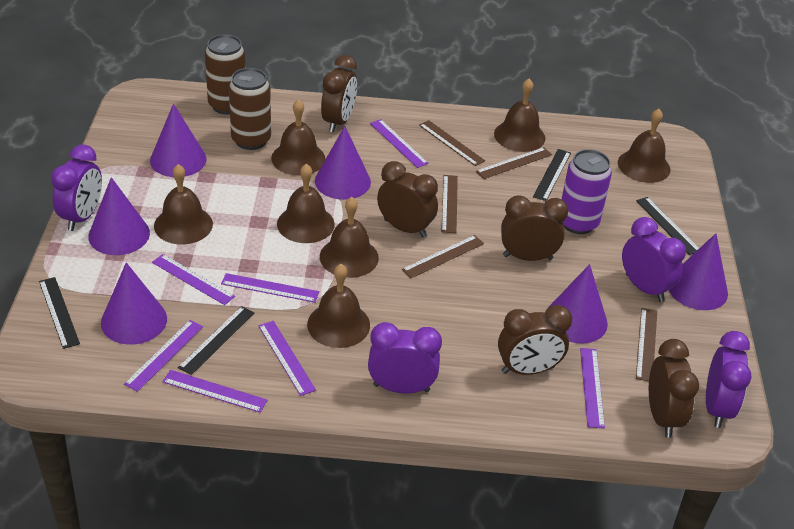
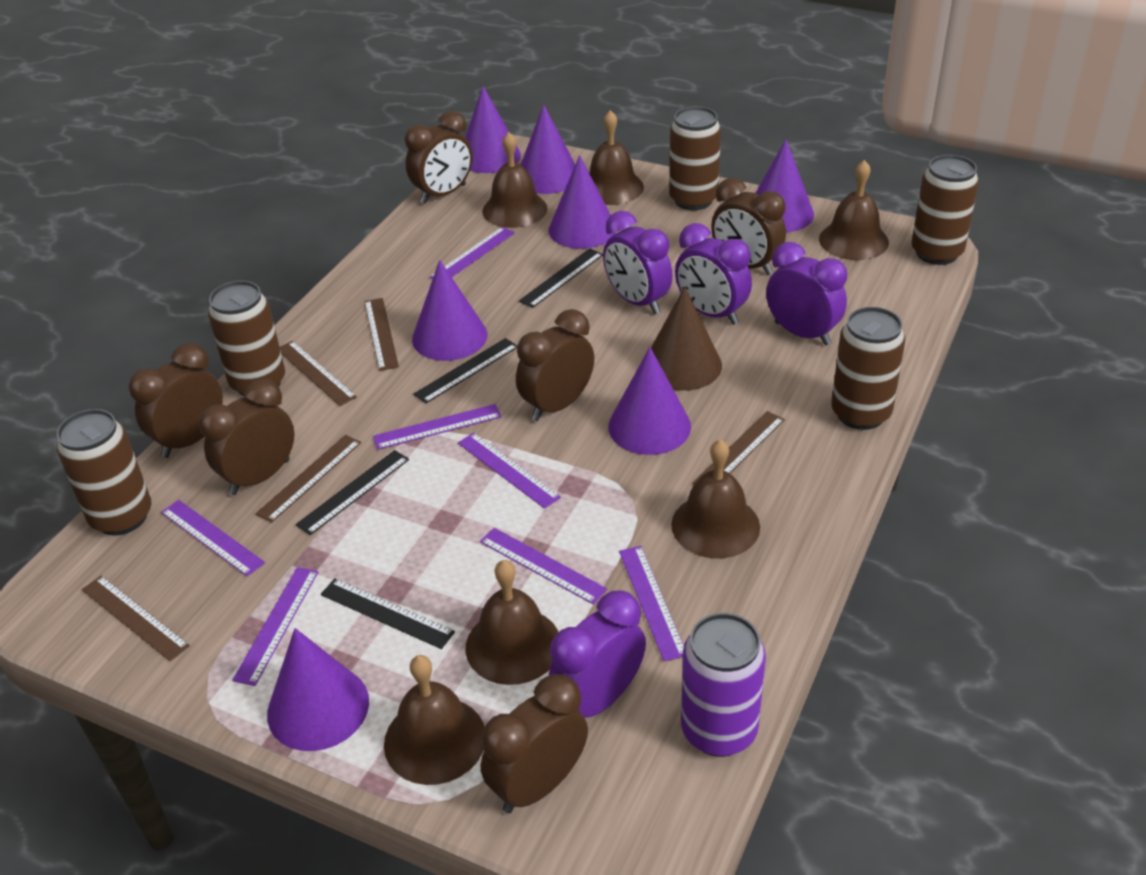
brown bell: 7 -> 6
brown can: 2 -> 5
brown clock: 5 -> 6
brown cone: 0 -> 1
purple cone: 6 -> 7

